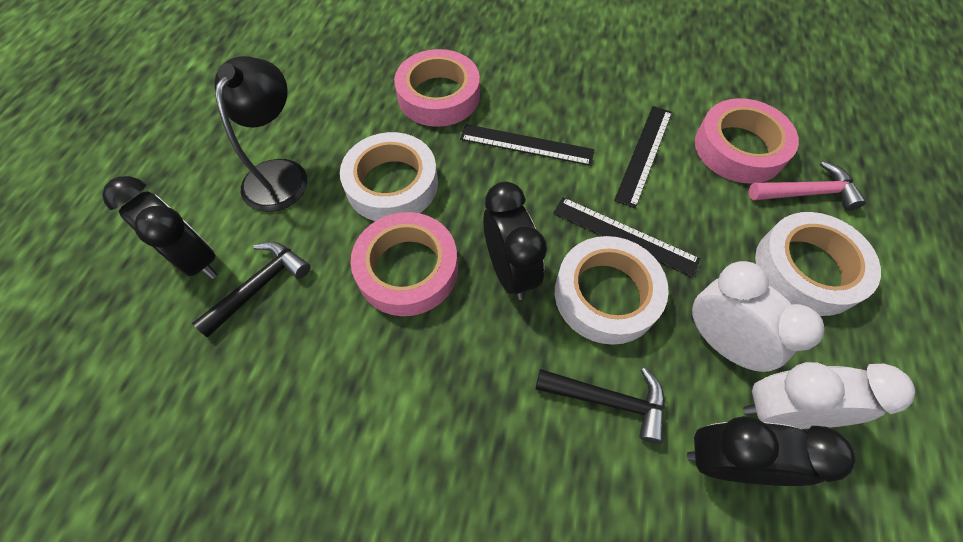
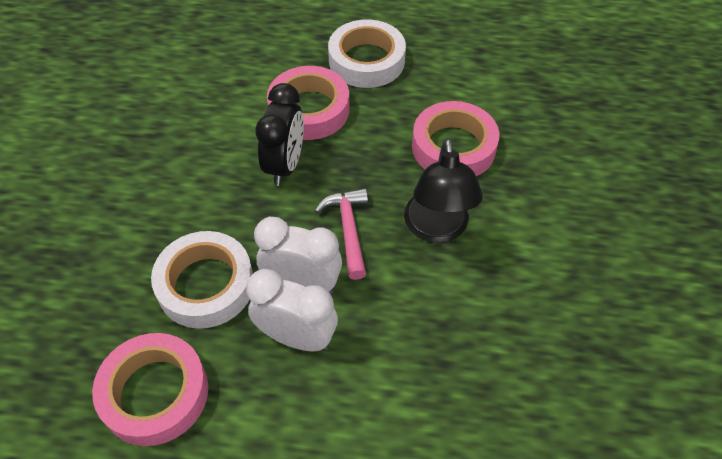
black clock: 3 -> 1
black hammer: 2 -> 0
black ruler: 3 -> 0
white tape: 3 -> 2

